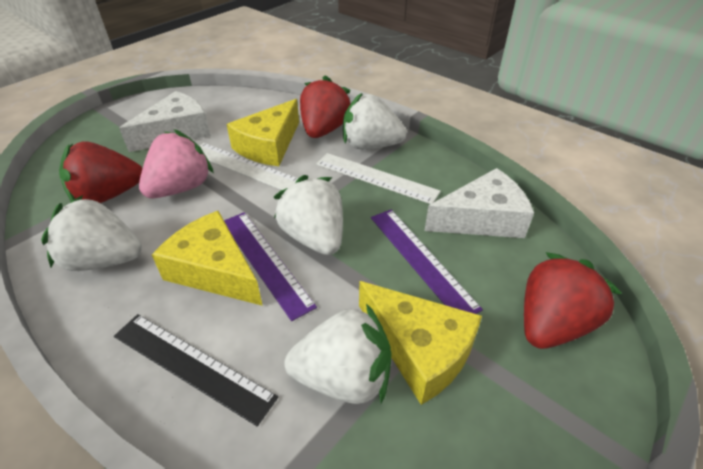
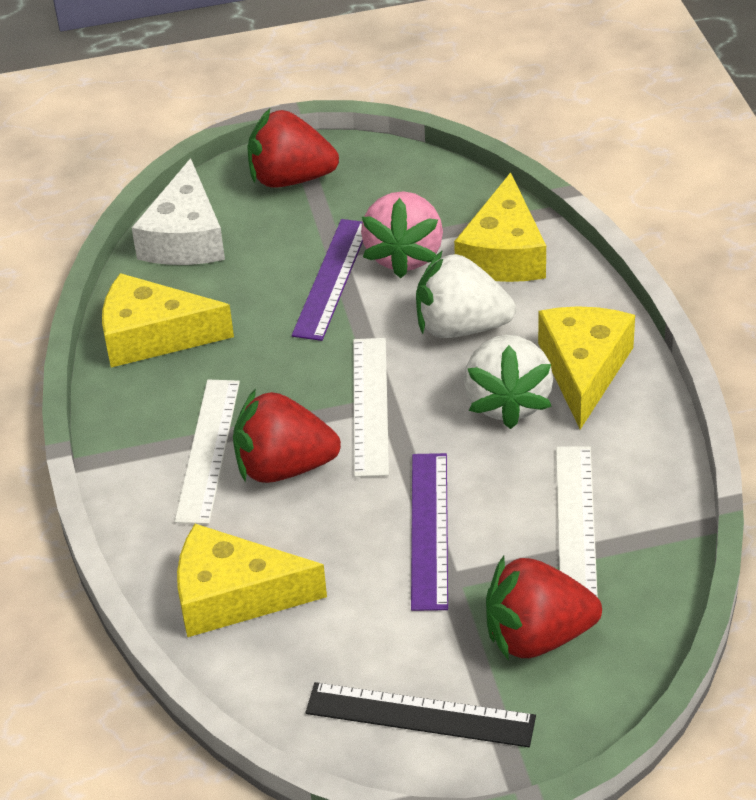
white cheese: 2 -> 1
white ruler: 2 -> 3
white strawberry: 4 -> 2
yellow cheese: 3 -> 4

